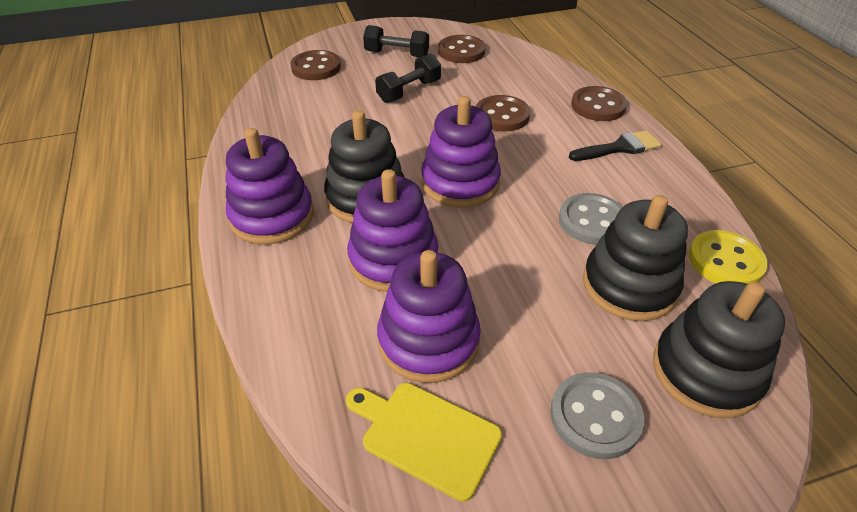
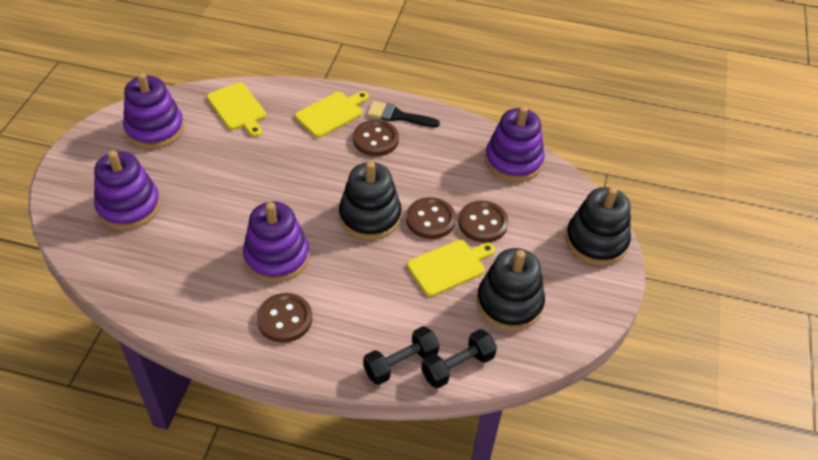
grey button: 2 -> 0
yellow button: 1 -> 0
yellow cutting board: 1 -> 3

